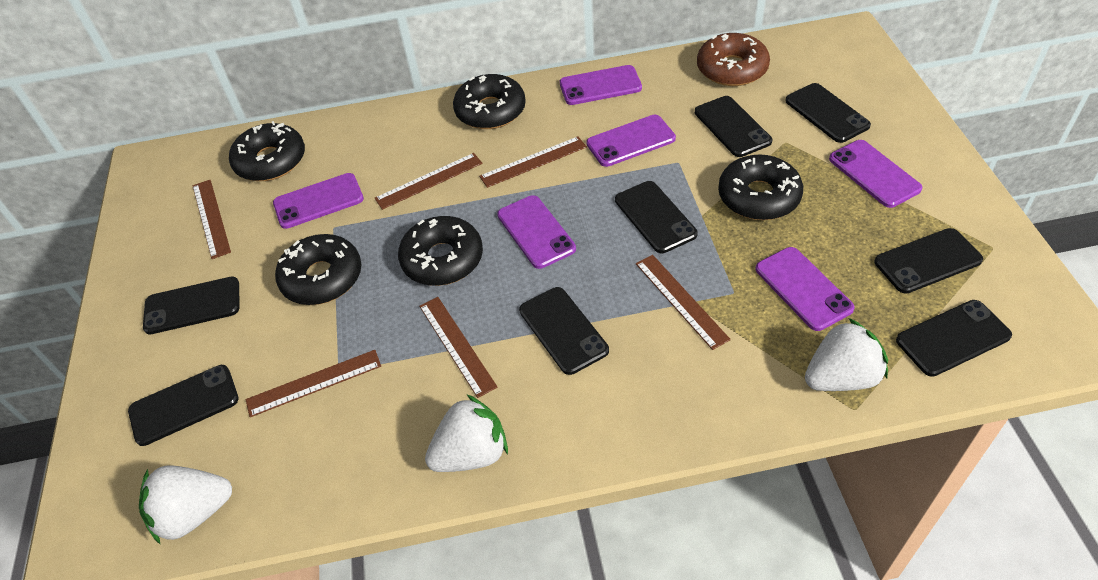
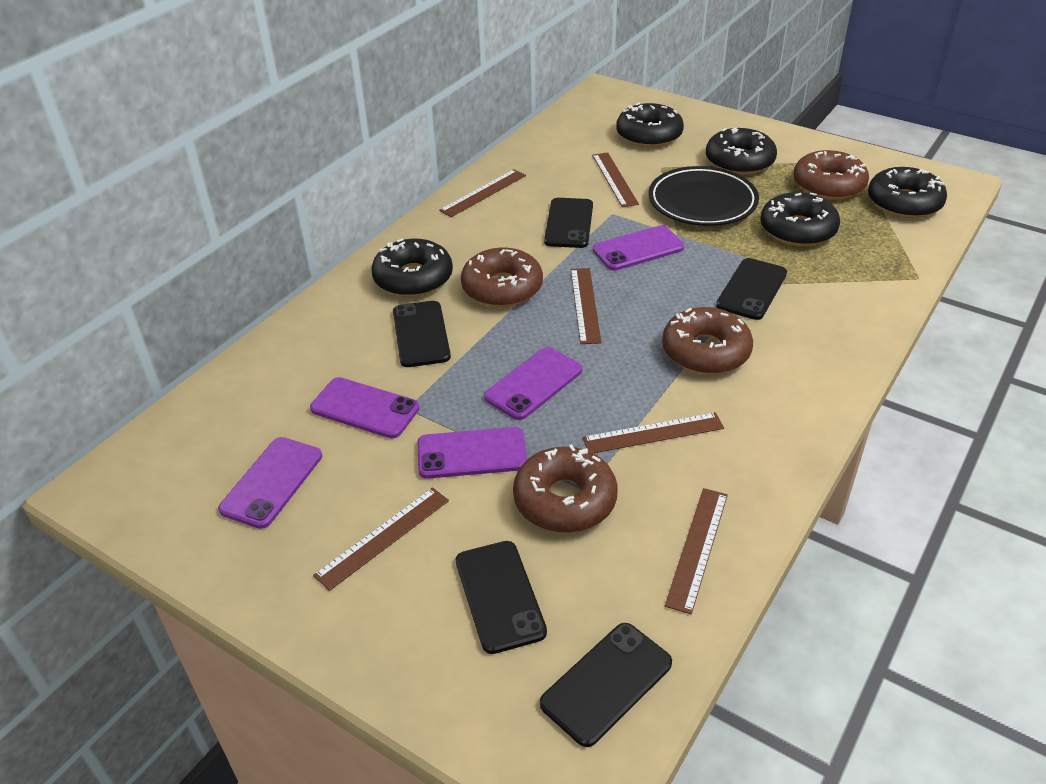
black phone: 8 -> 5
black plate: 0 -> 1
brown donut: 1 -> 4
purple phone: 6 -> 5
white strawberry: 3 -> 0

